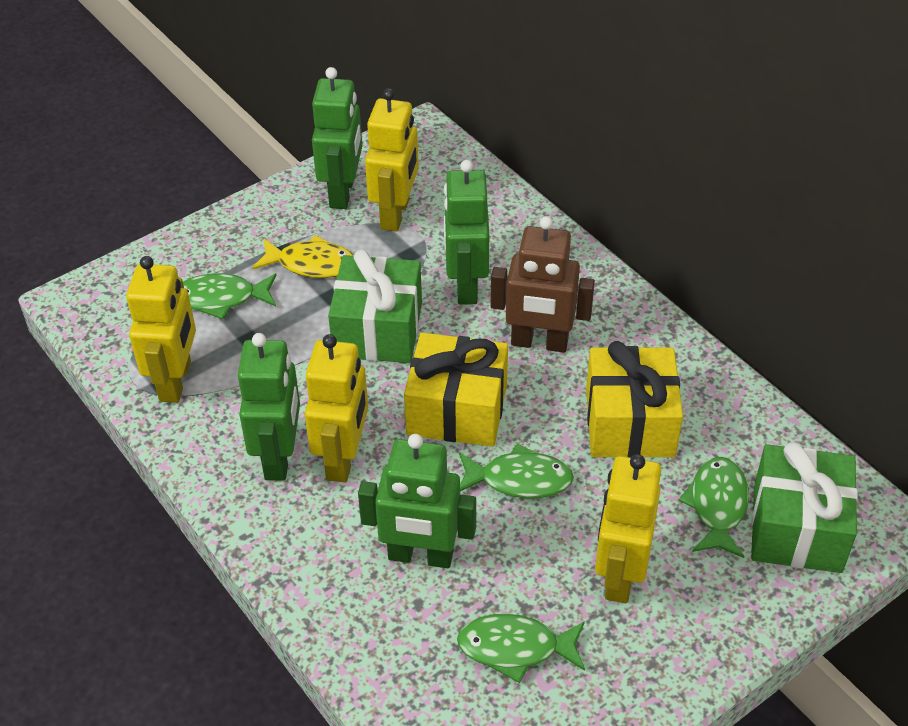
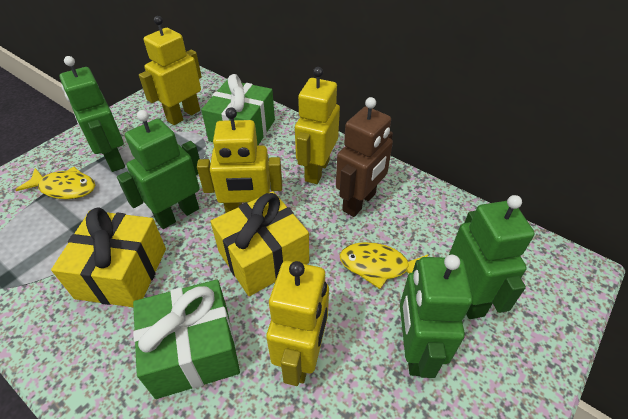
green fish: 4 -> 0
yellow fish: 1 -> 2

